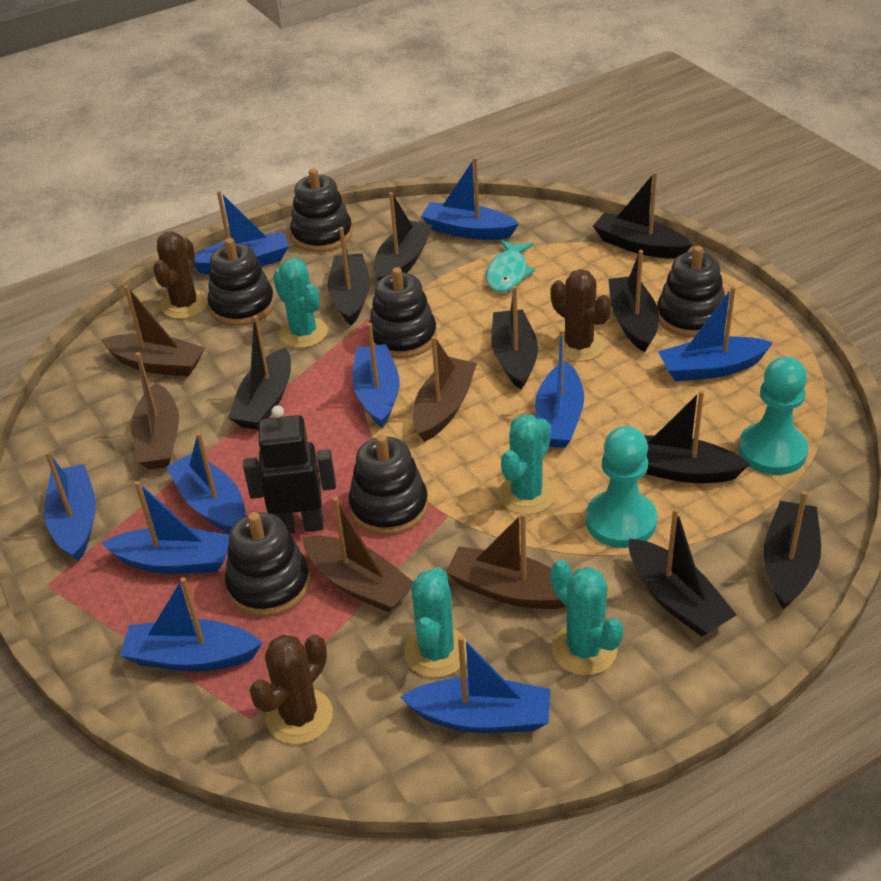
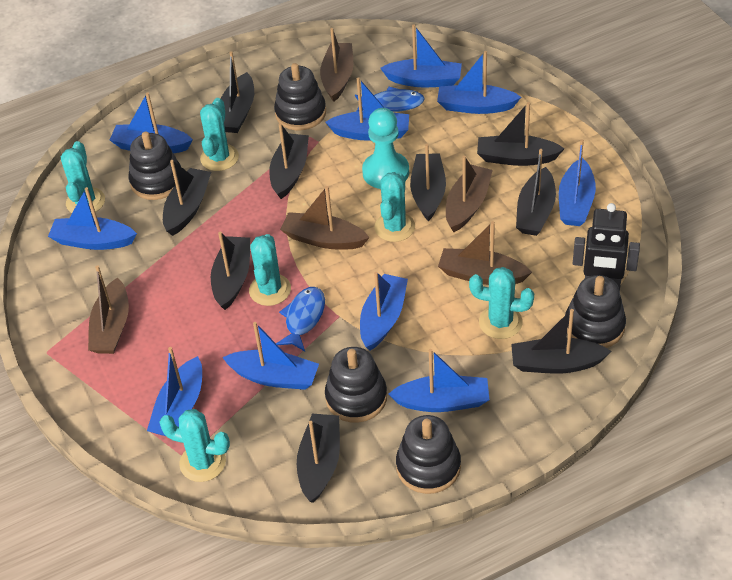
black stacking toy: 6 -> 5
blue fish: 0 -> 2
brown cactus: 3 -> 0
turquoise cactus: 4 -> 6
turquoise fish: 1 -> 0
turquoise pawn: 2 -> 1

